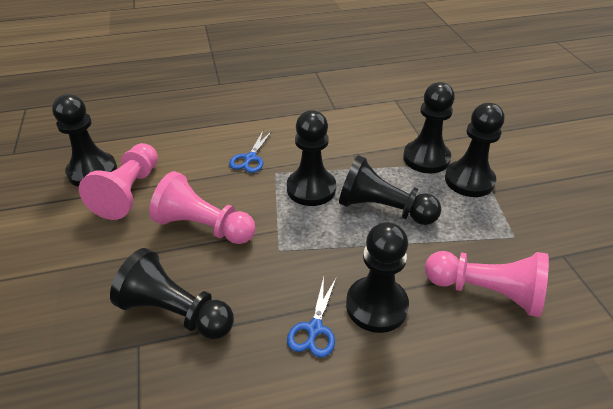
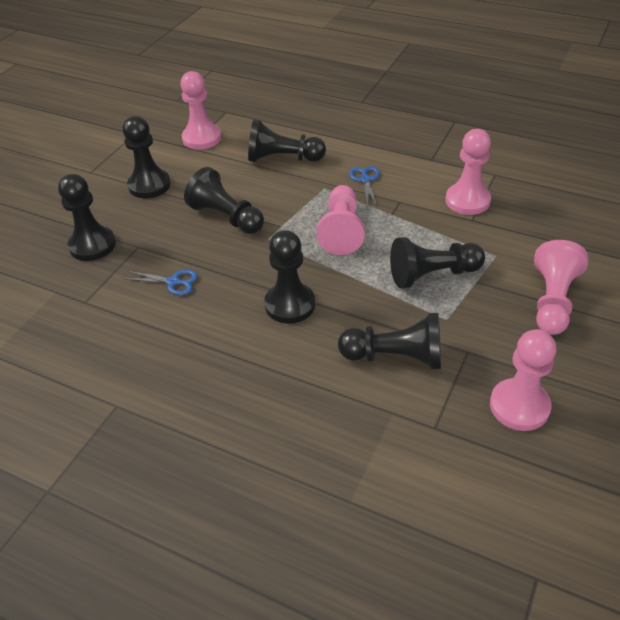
pink pawn: 3 -> 5

